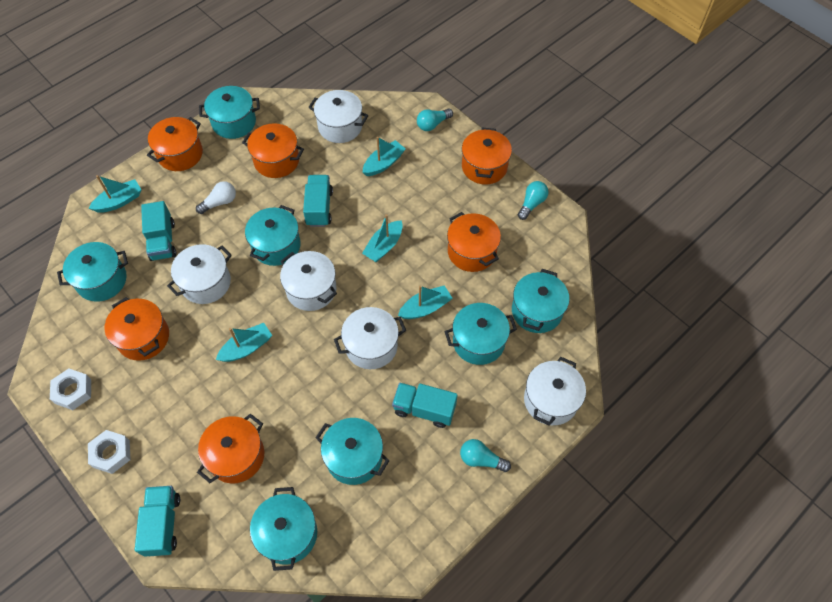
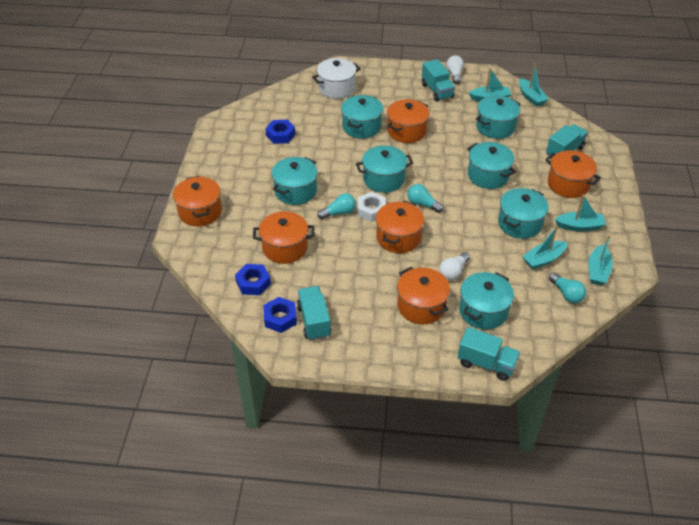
blue nut: 0 -> 3
white light bulb: 1 -> 2
white nut: 2 -> 1
white pot: 5 -> 1

